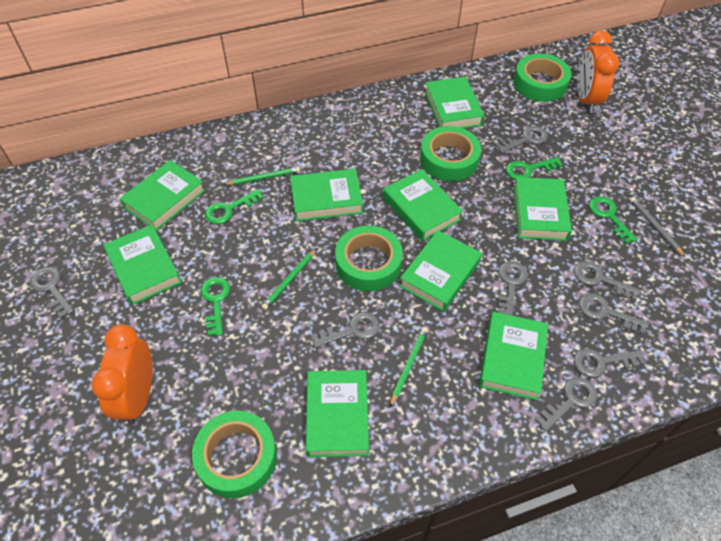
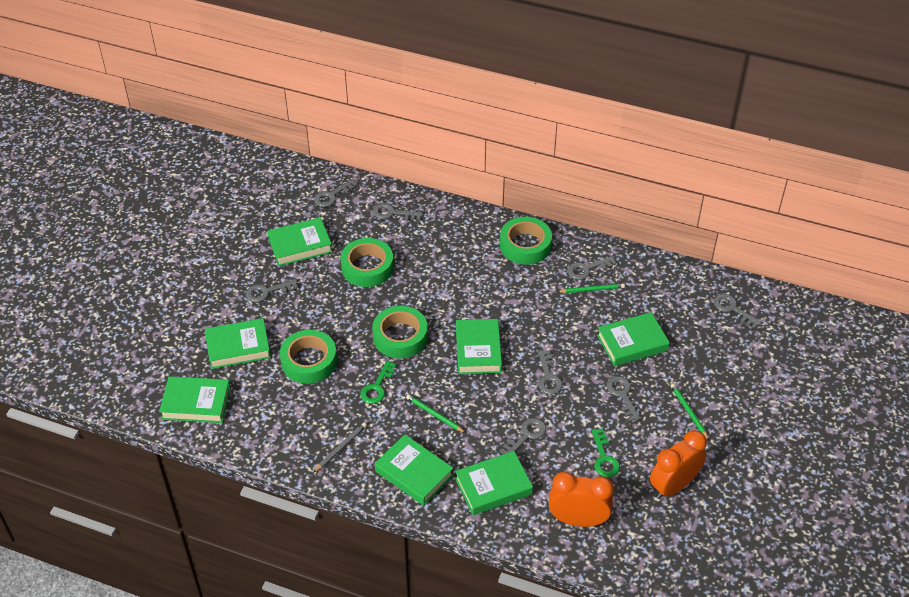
green book: 9 -> 7
green key: 4 -> 2

